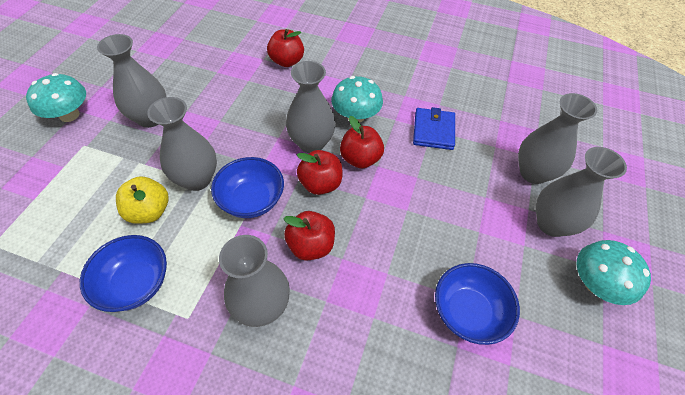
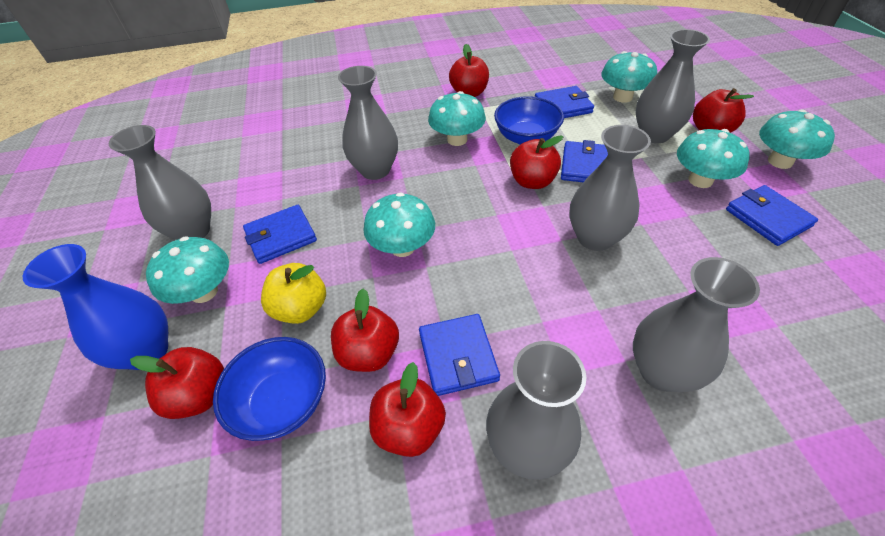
blue bowl: 3 -> 2
blue vase: 0 -> 1
blue wallet: 1 -> 5
red apple: 4 -> 6
turquoise mushroom: 3 -> 6

